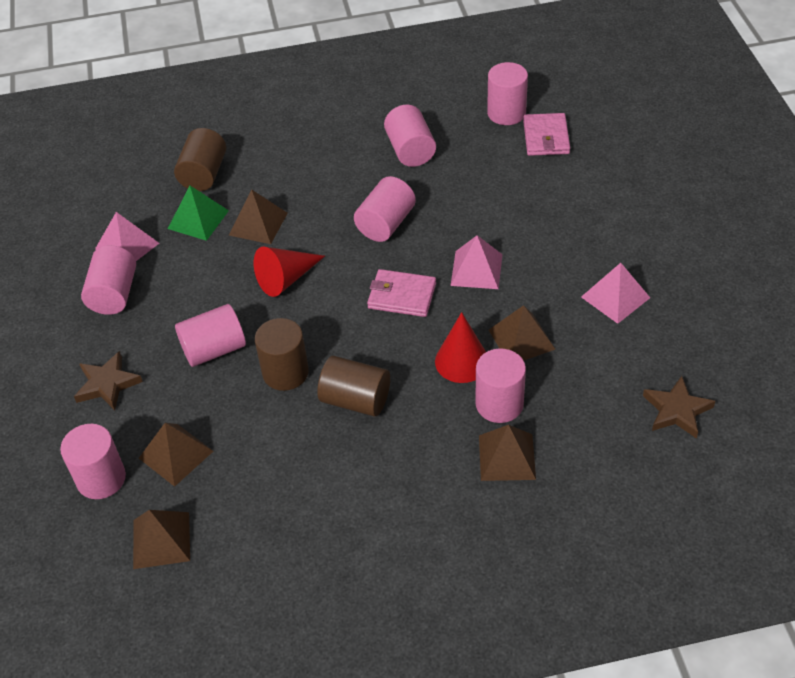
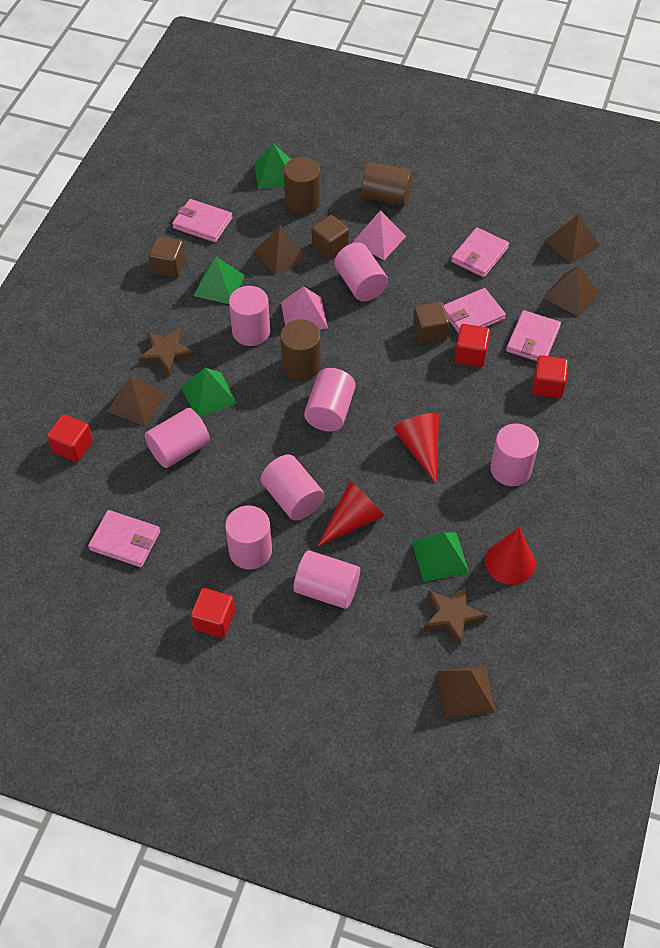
brown cube: 0 -> 3
green pyramid: 1 -> 4
pink cylinder: 7 -> 8
pink pyramid: 3 -> 2
pink wallet: 2 -> 5
red cone: 2 -> 3
red cube: 0 -> 4

